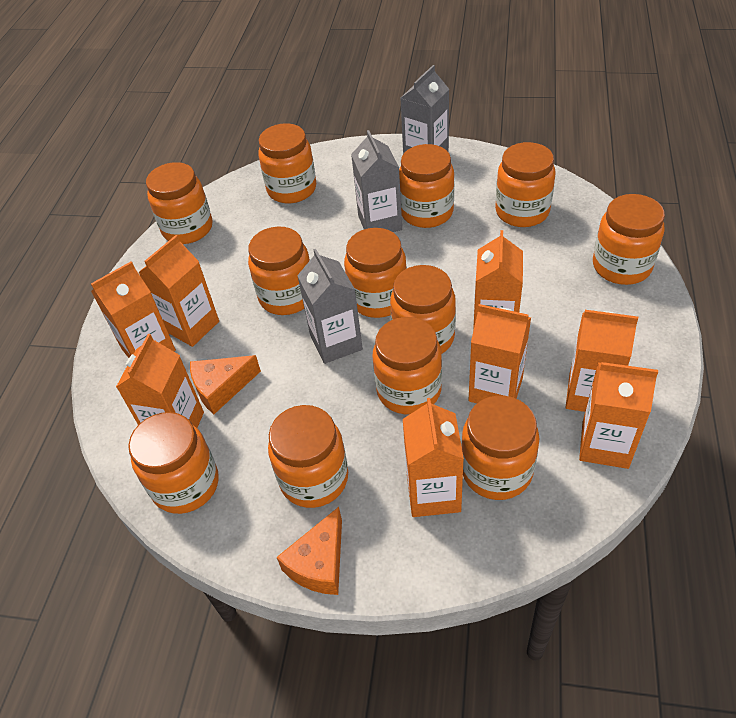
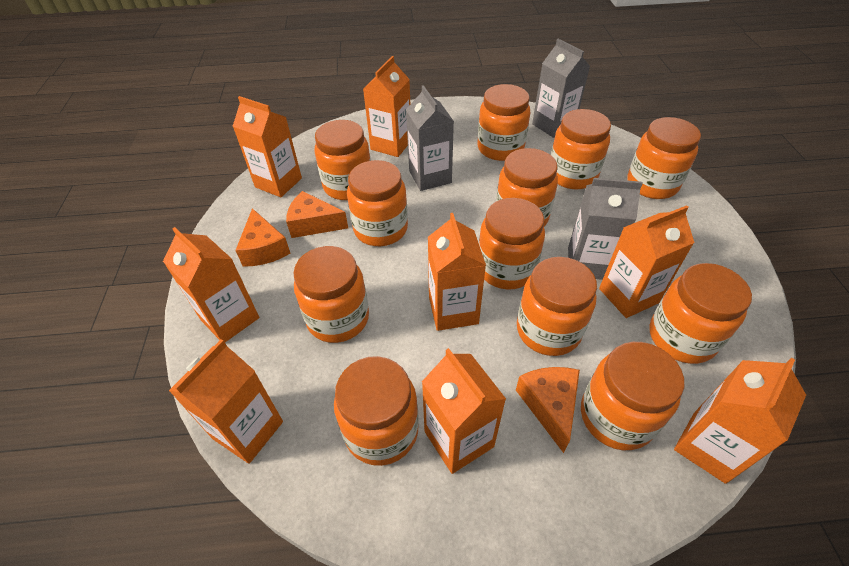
orange cheese: 2 -> 3

